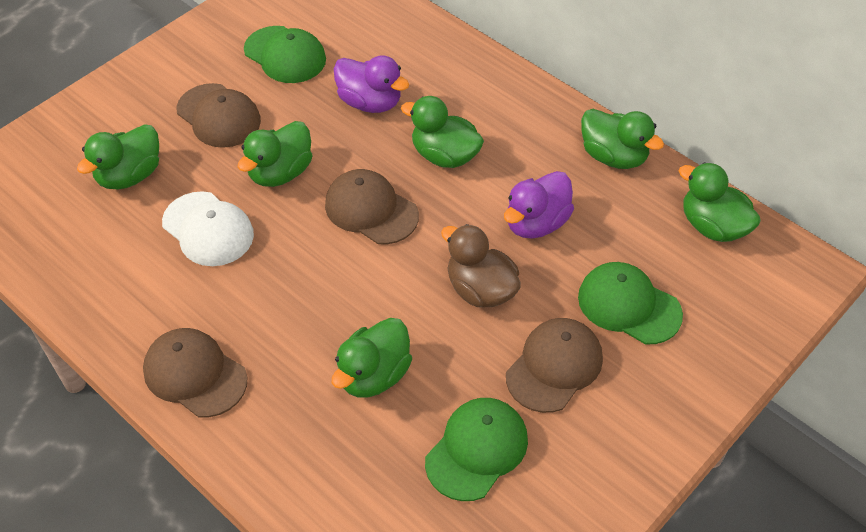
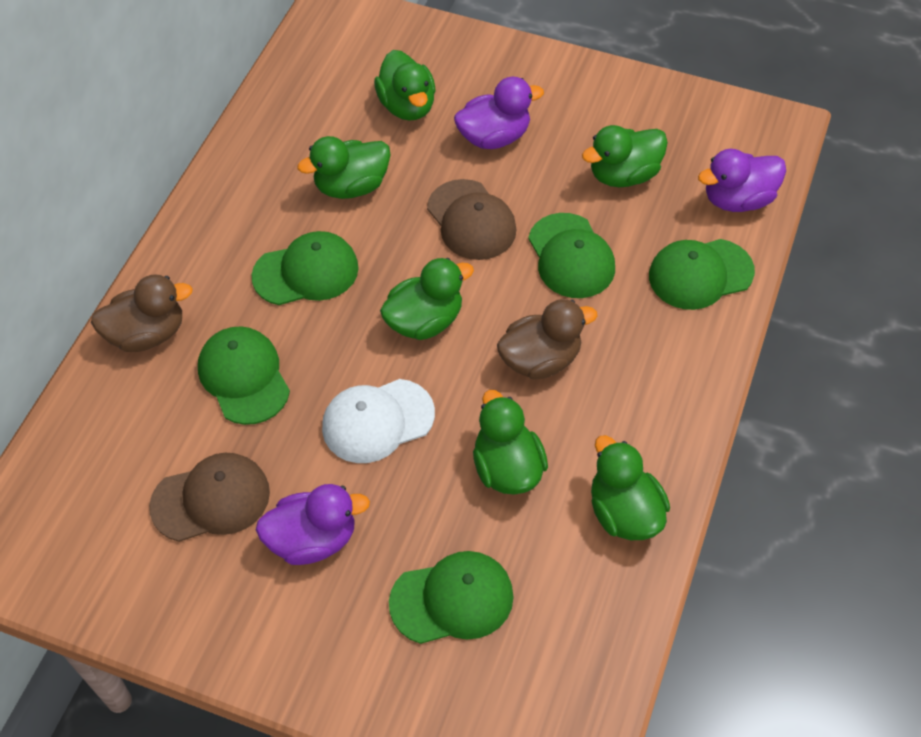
brown cap: 4 -> 2
brown duck: 1 -> 2
green cap: 3 -> 5
purple duck: 2 -> 3

